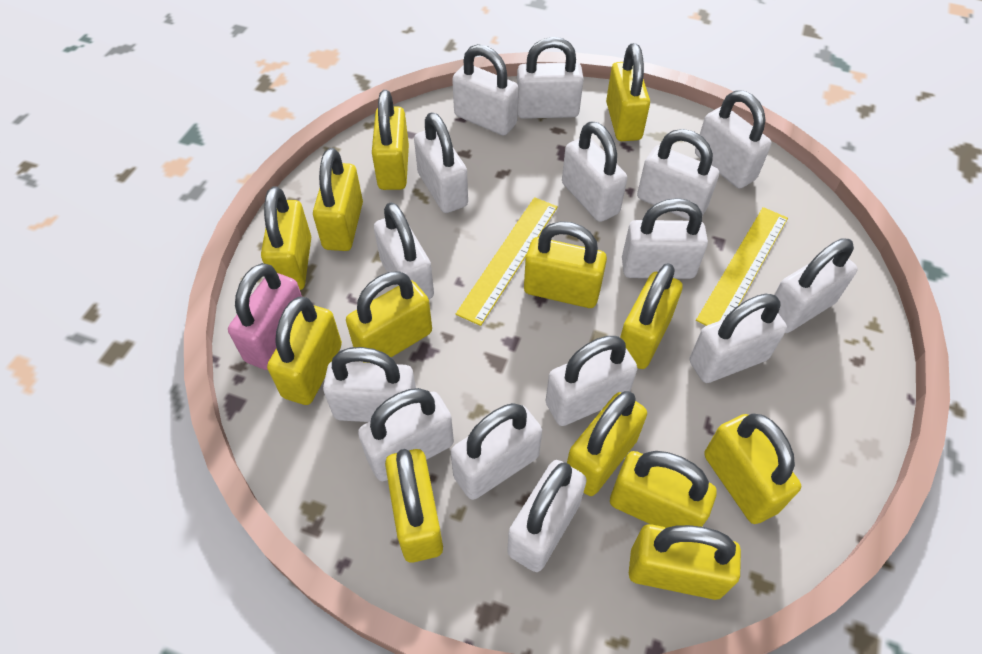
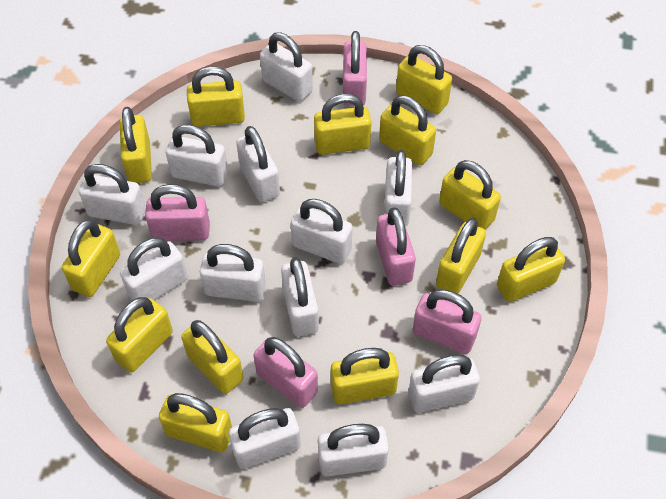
pink padlock: 1 -> 5
white padlock: 15 -> 12
yellow ruler: 2 -> 0

